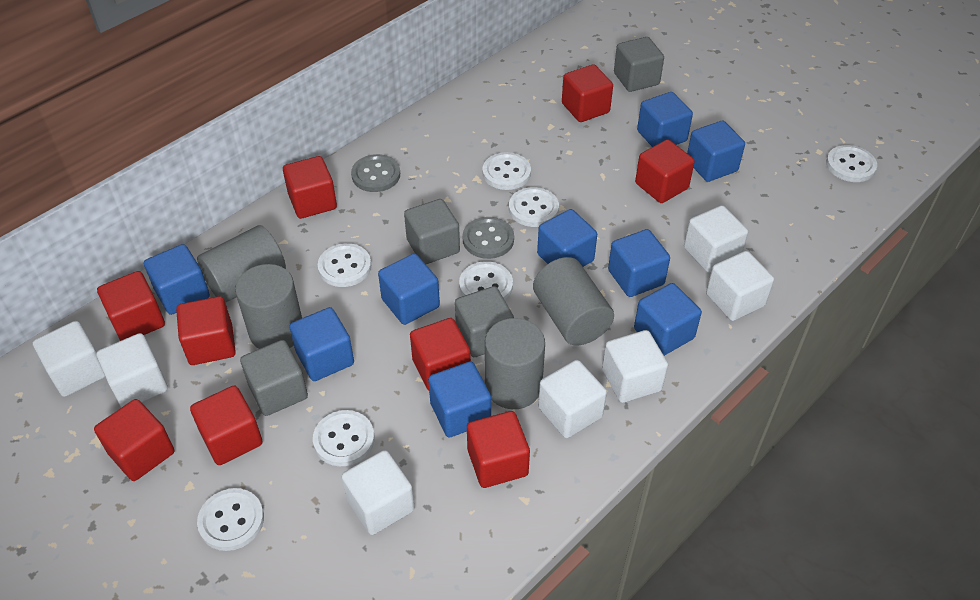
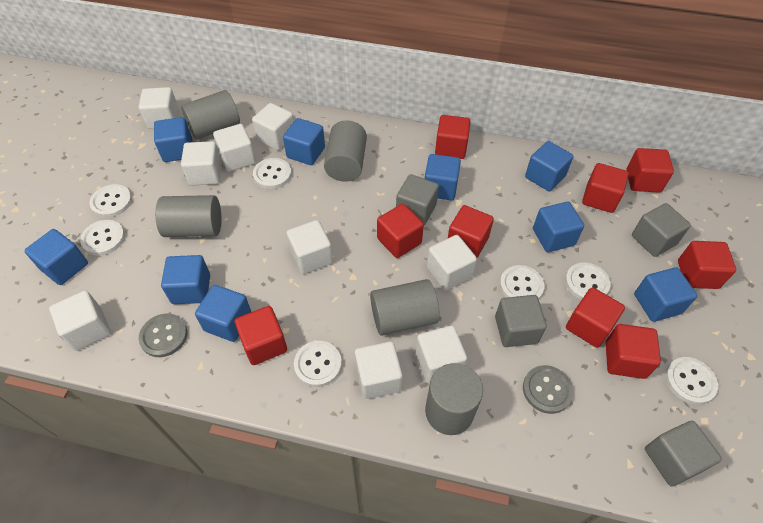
grey cylinder: 4 -> 5
white cube: 7 -> 9

